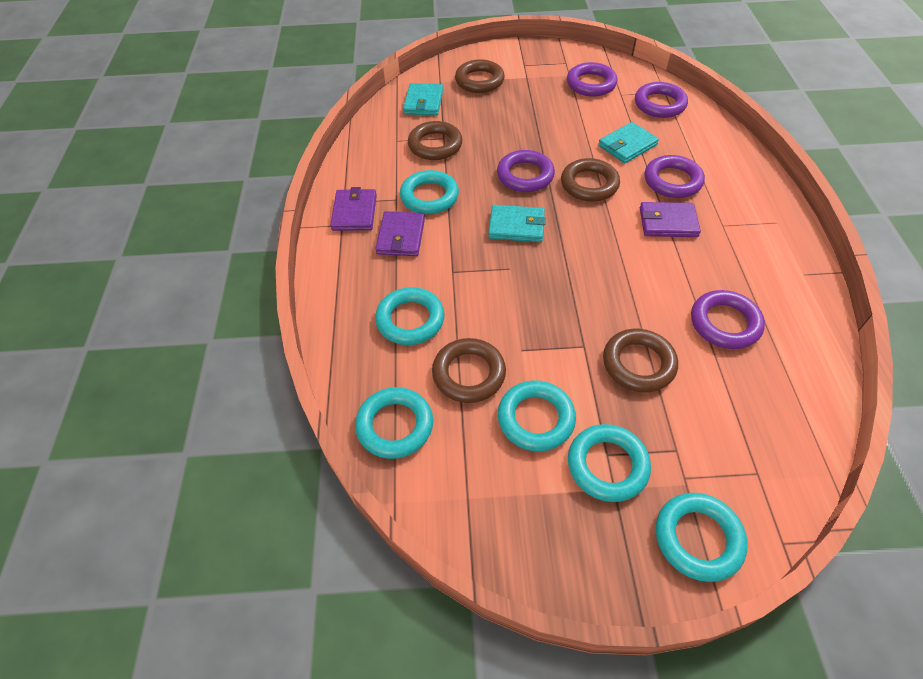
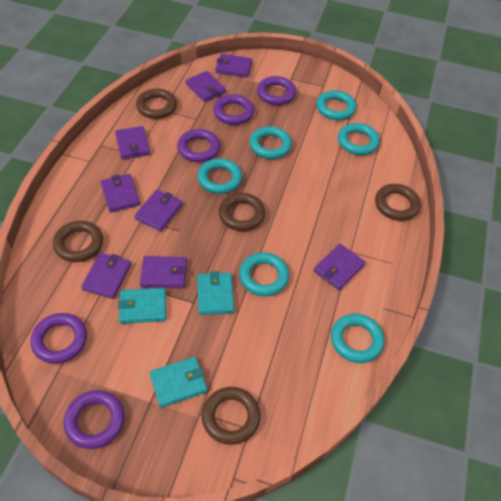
purple wallet: 3 -> 8

